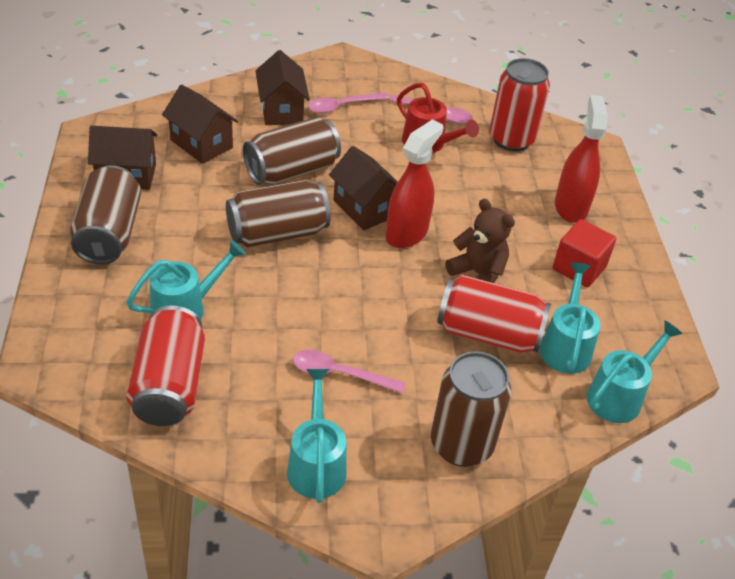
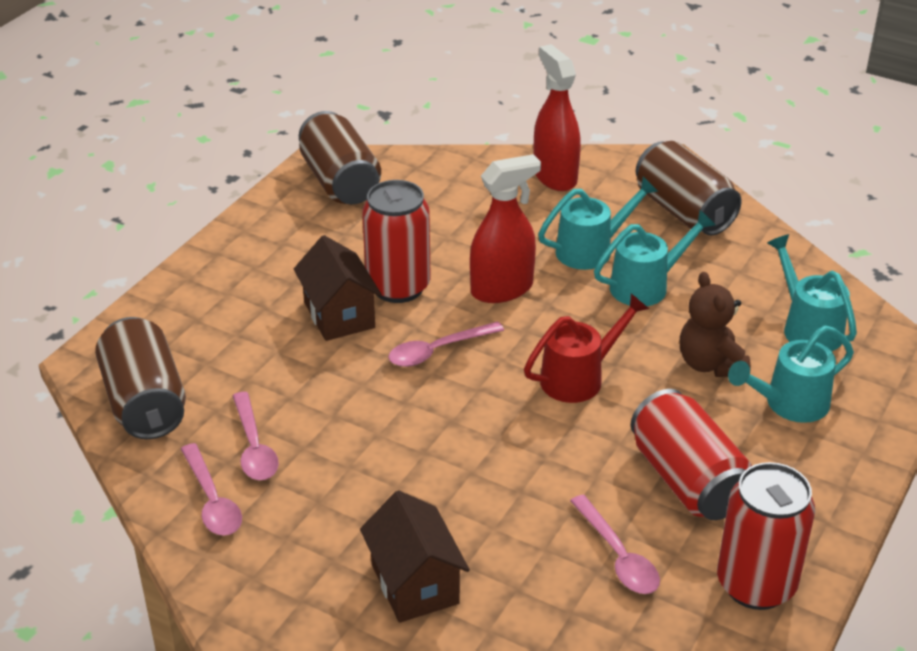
brown can: 4 -> 3
brown house: 4 -> 2
pink spoon: 3 -> 4
red cube: 1 -> 0

